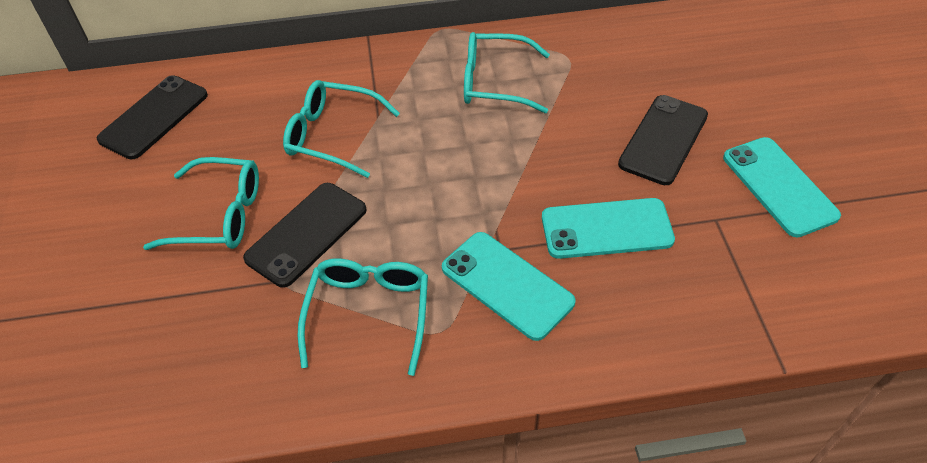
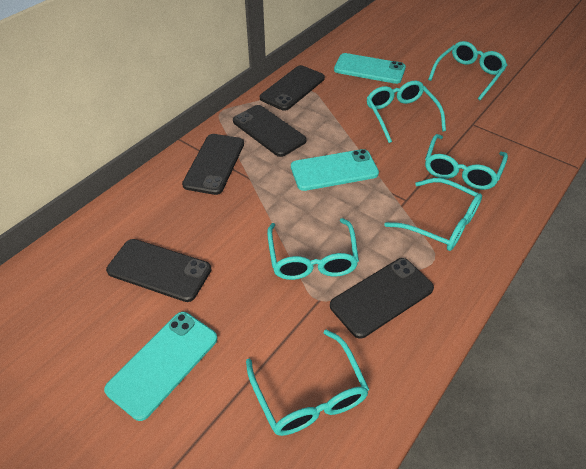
black phone: 3 -> 5
turquoise glasses: 4 -> 6

